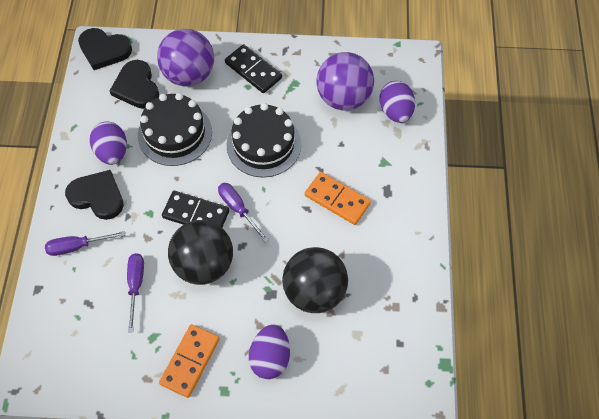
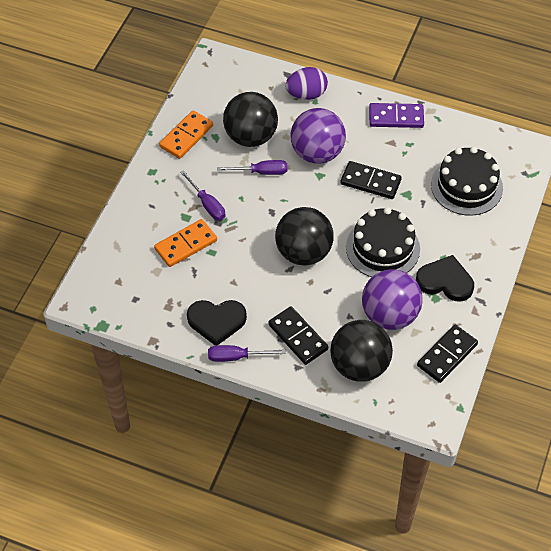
black ball: 2 -> 3
black domino: 2 -> 3
black heart: 3 -> 2
purple domino: 0 -> 1
purple egg: 3 -> 1

